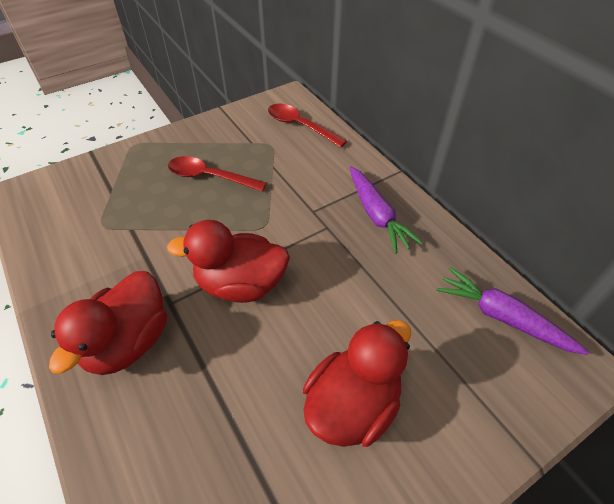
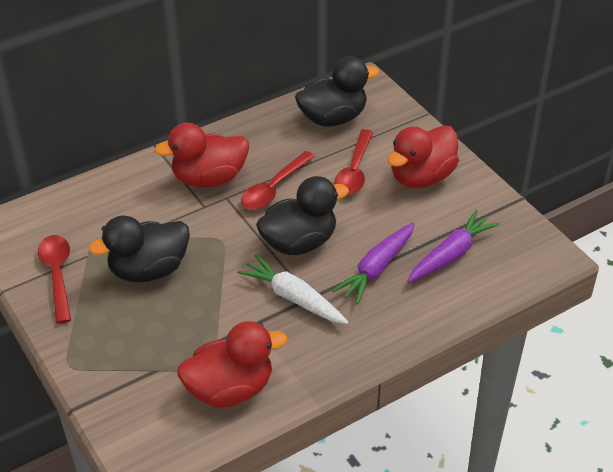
black duck: 0 -> 3
red spoon: 2 -> 3
white carrot: 0 -> 1

